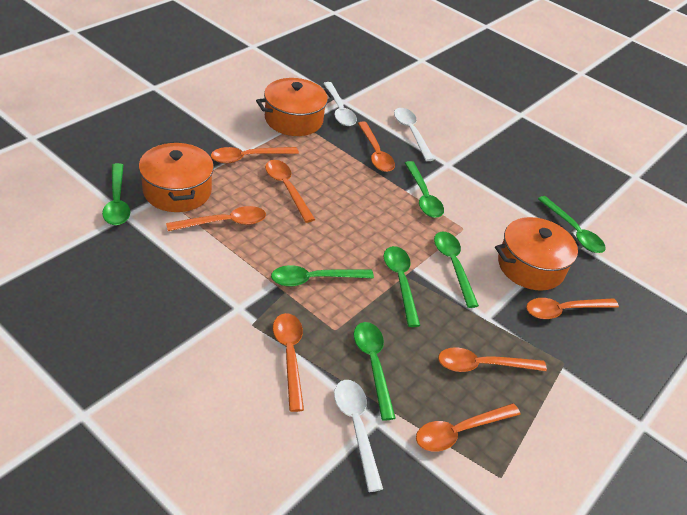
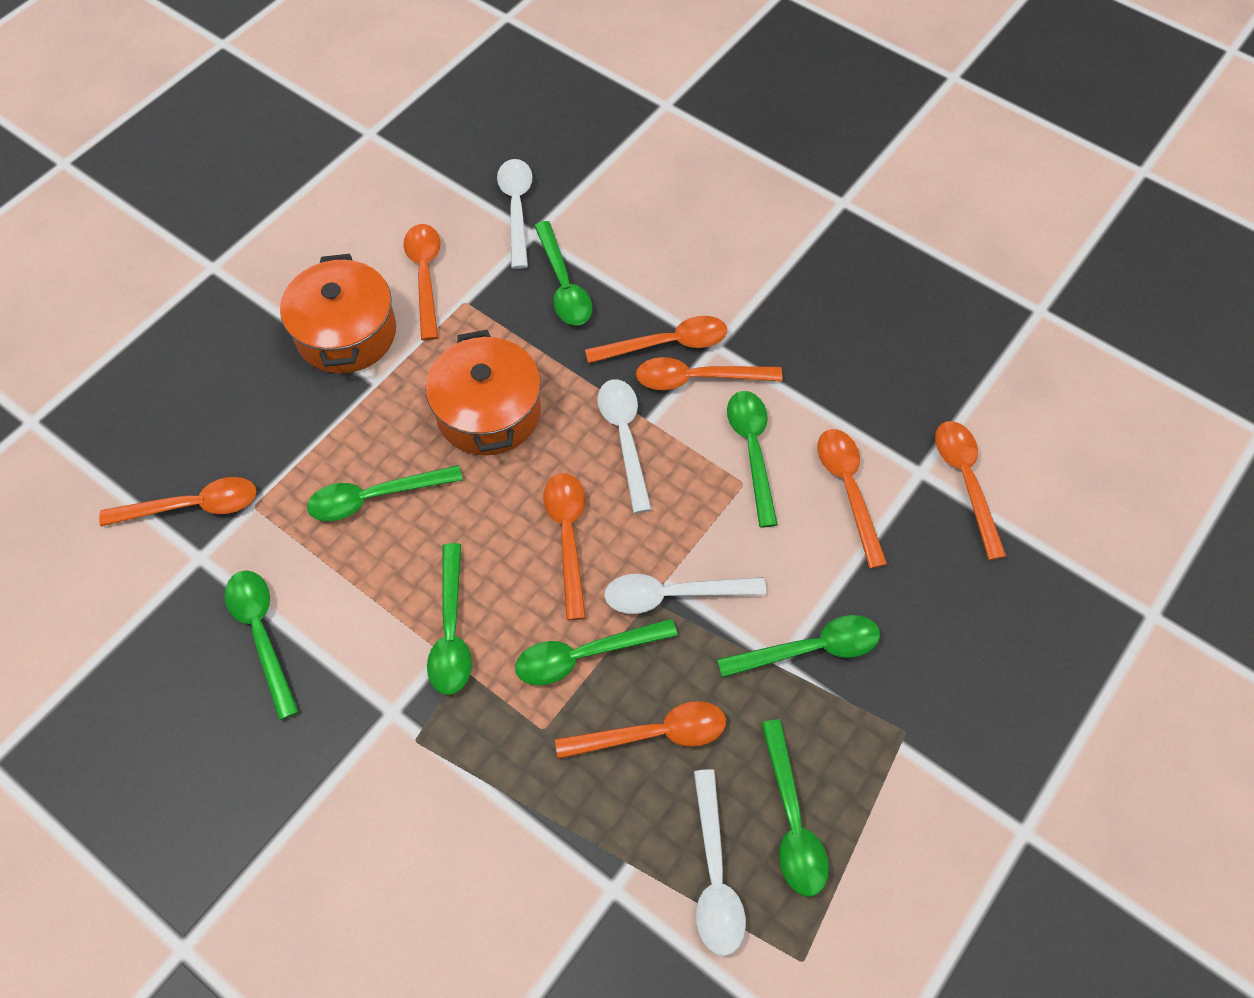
green spoon: 7 -> 8
orange pot: 3 -> 2
white spoon: 3 -> 4

